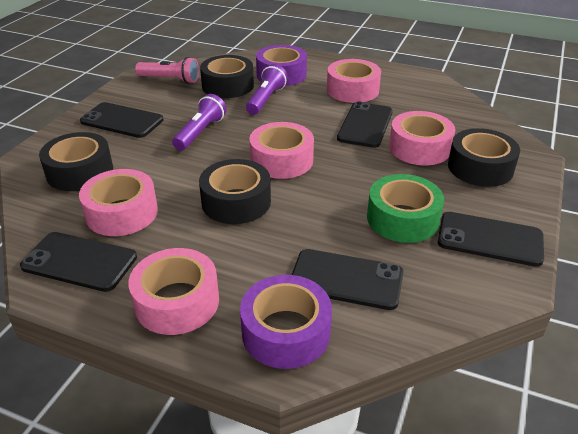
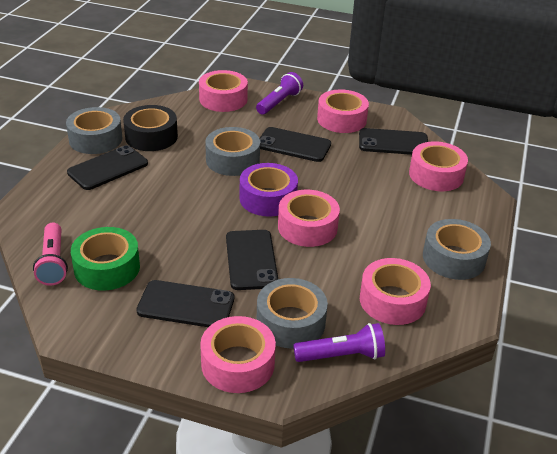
black tape: 4 -> 1
grey tape: 0 -> 4
pink tape: 5 -> 6
purple tape: 2 -> 1

